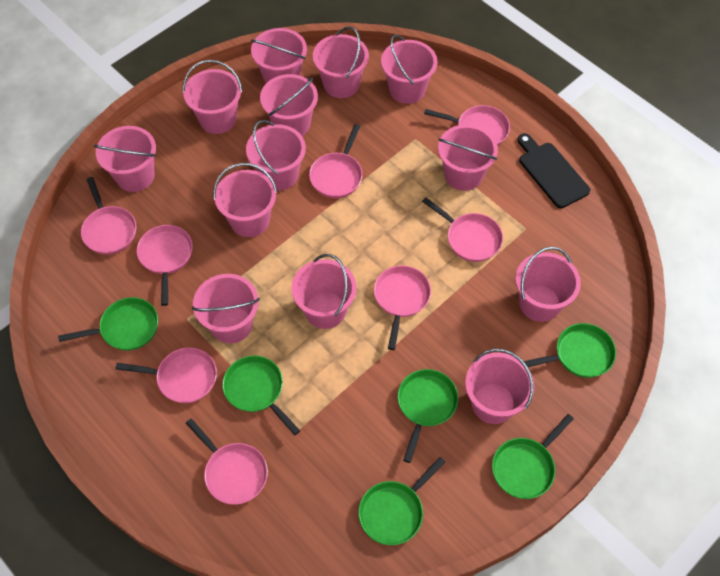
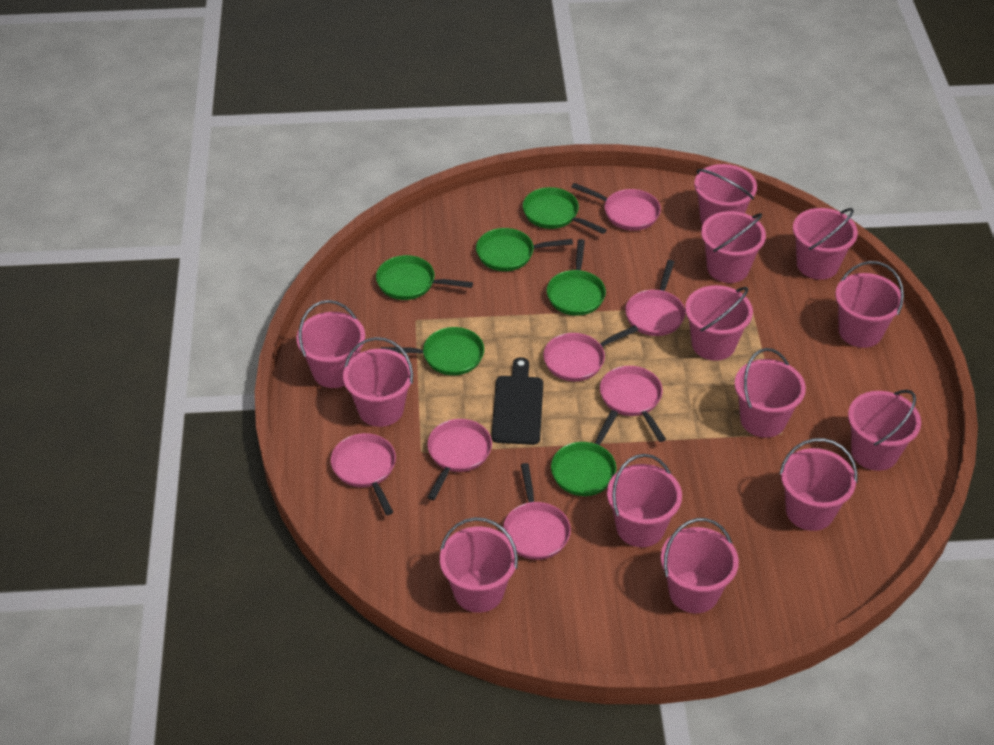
pink pan: 8 -> 7

